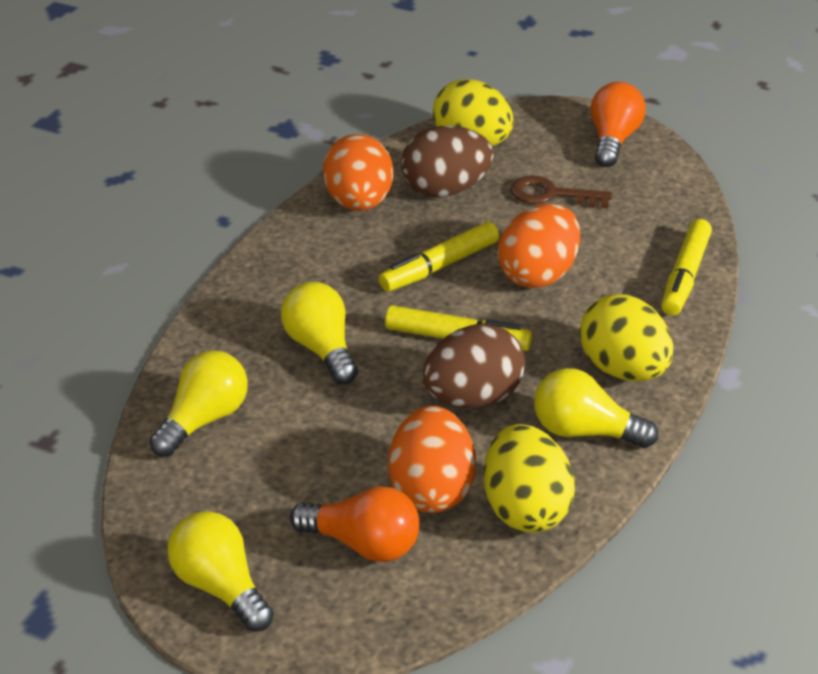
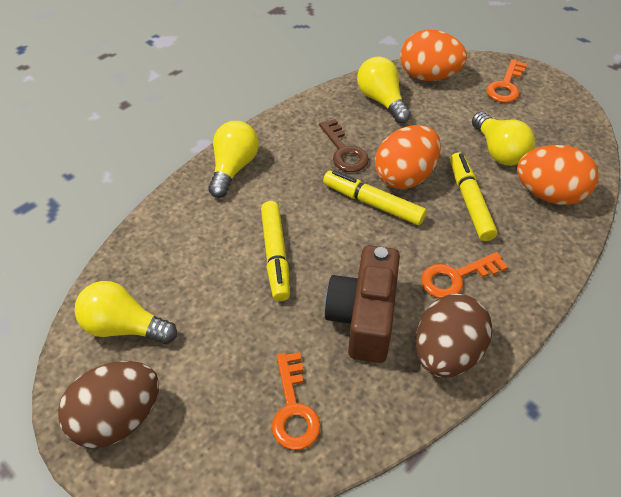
brown camera: 0 -> 1
orange key: 0 -> 3
orange light bulb: 2 -> 0
yellow egg: 3 -> 0

